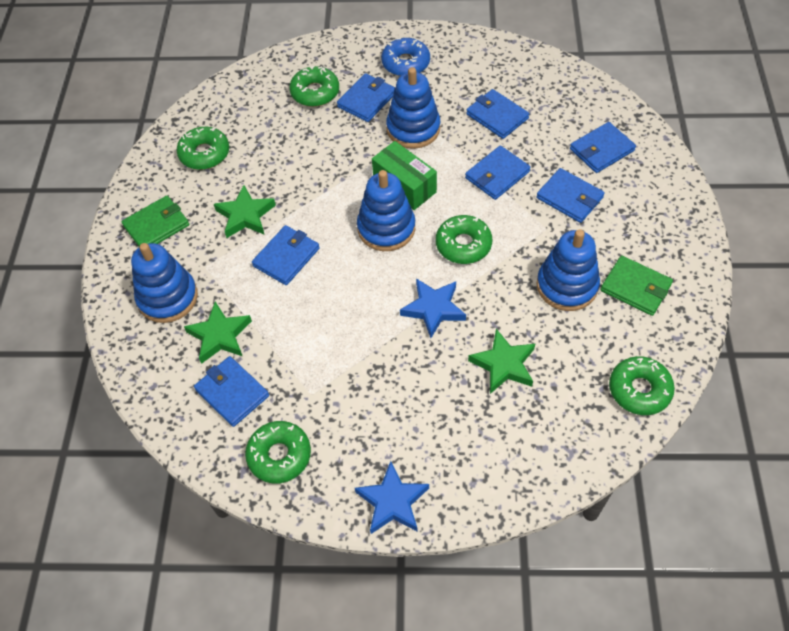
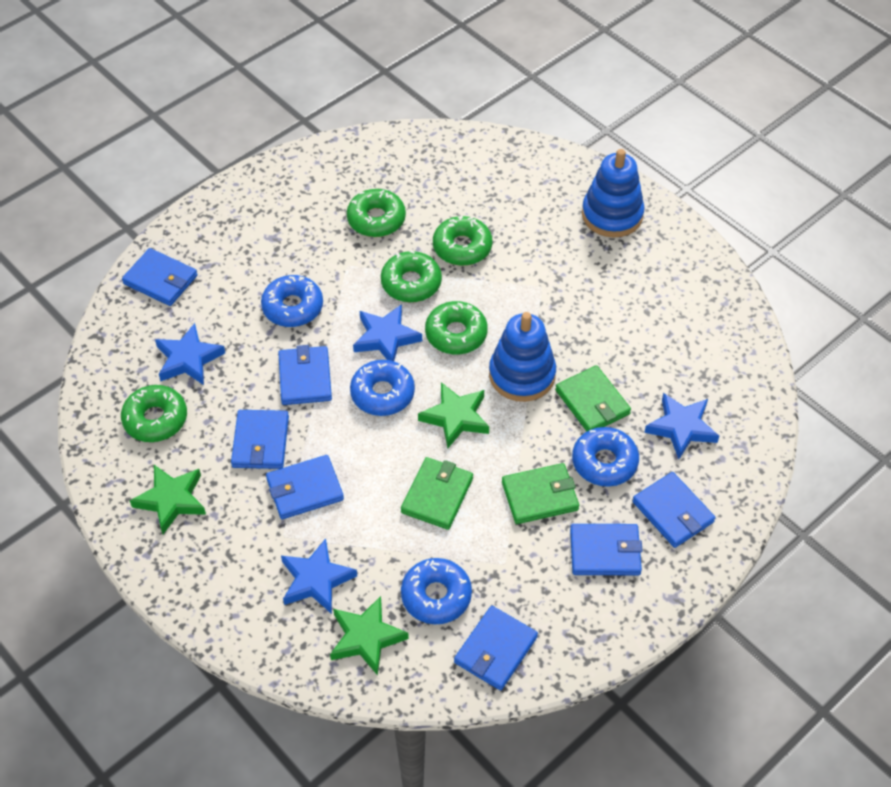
blue donut: 1 -> 4
blue stacking toy: 4 -> 2
blue star: 2 -> 4
green box: 1 -> 0
green wallet: 2 -> 3

